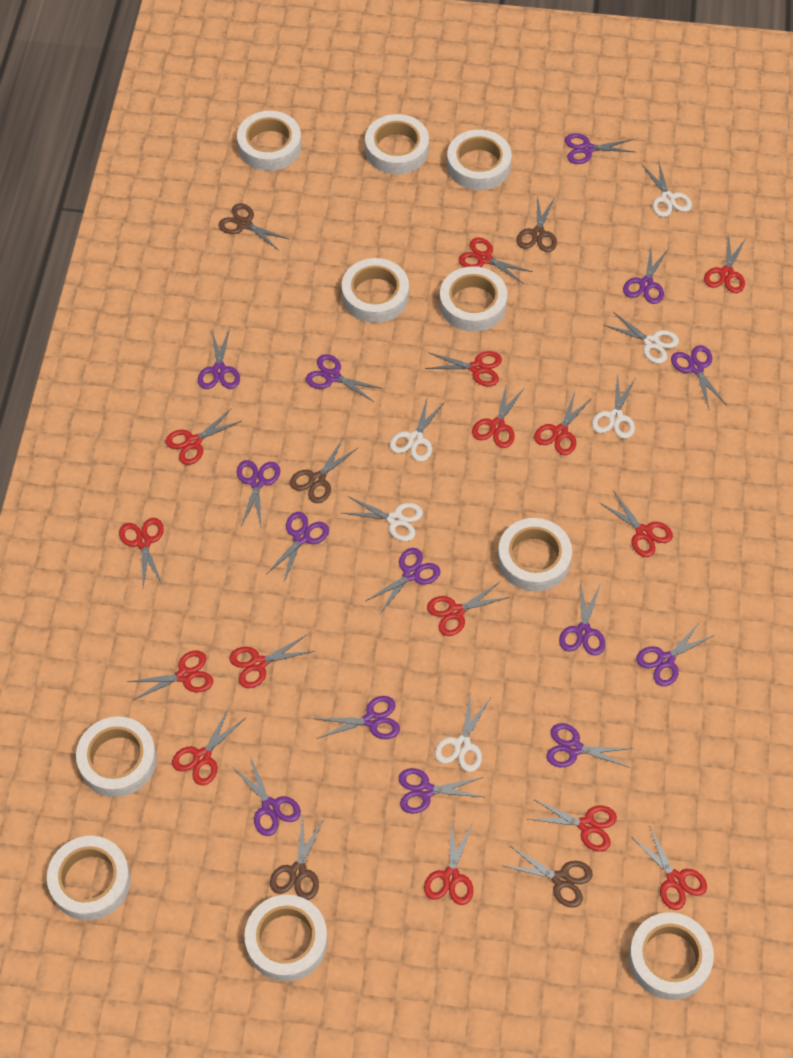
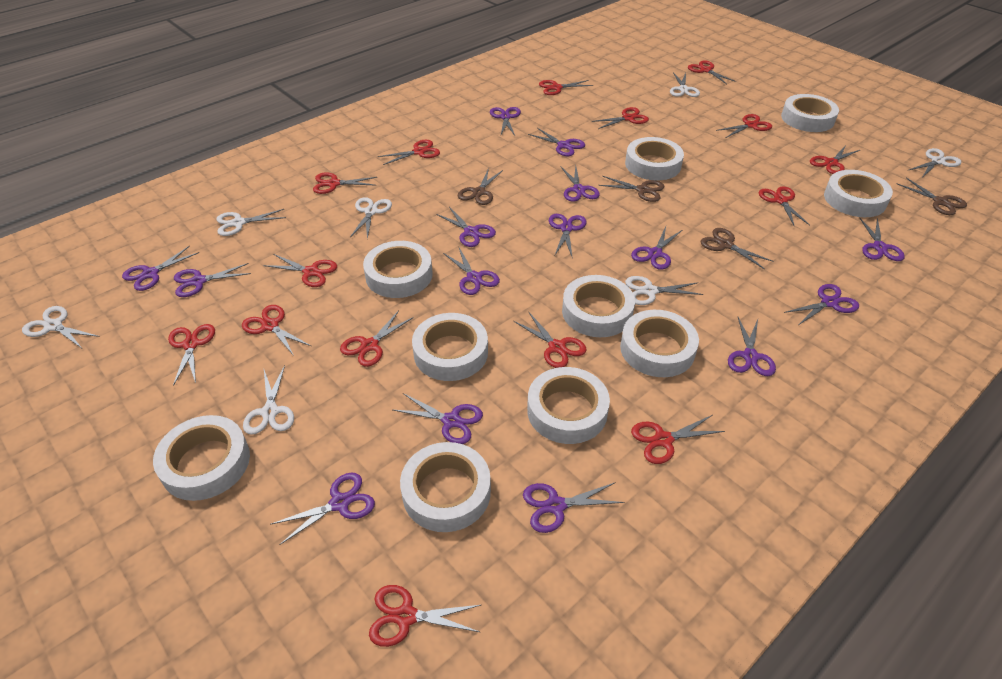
brown scissors: 5 -> 4
purple scissors: 14 -> 15
white scissors: 6 -> 7

